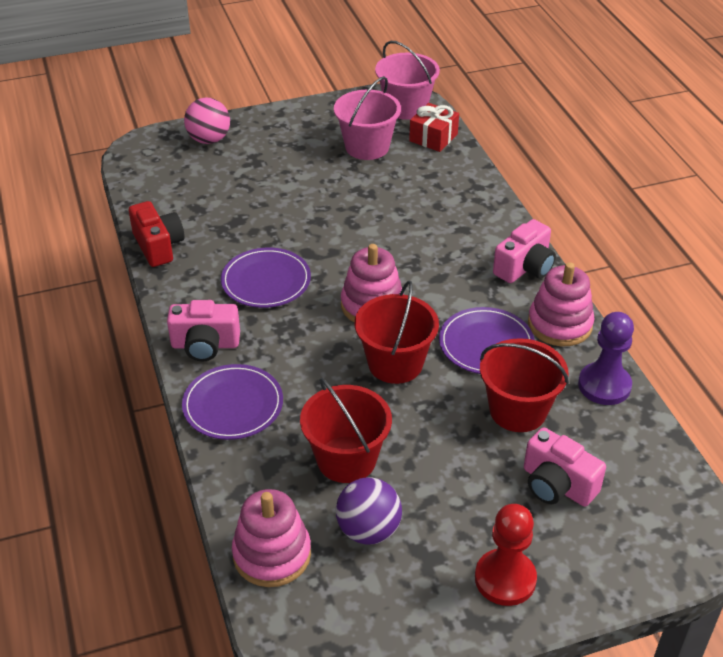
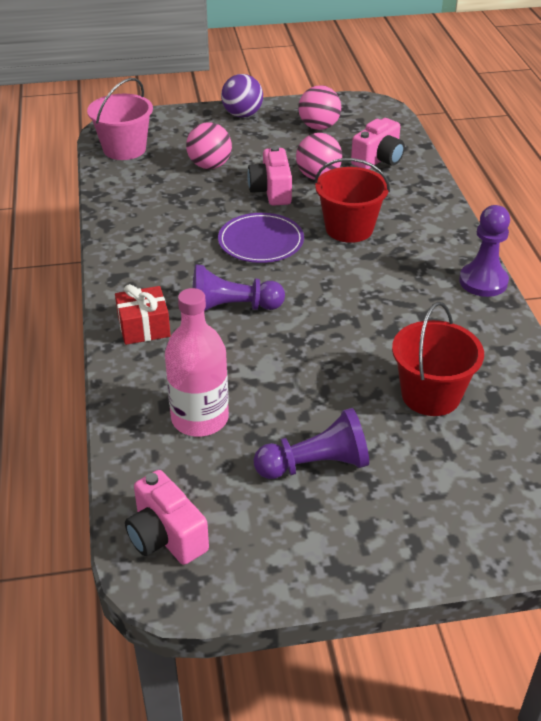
pink ball: 1 -> 3
pink bottle: 0 -> 1
pink bucket: 2 -> 1
pink stacking toy: 3 -> 0
purple pawn: 1 -> 3
purple plate: 3 -> 1
red bucket: 3 -> 2
red camera: 1 -> 0
red pawn: 1 -> 0

